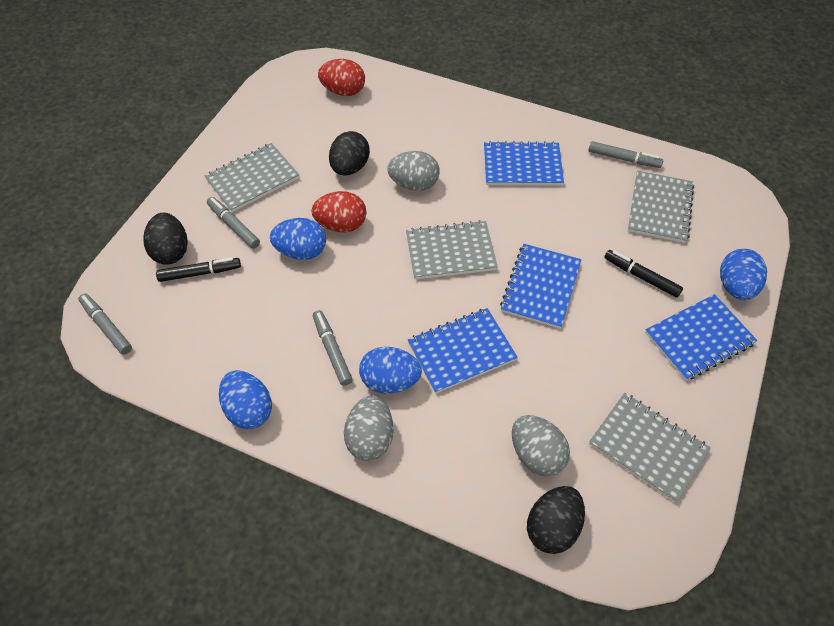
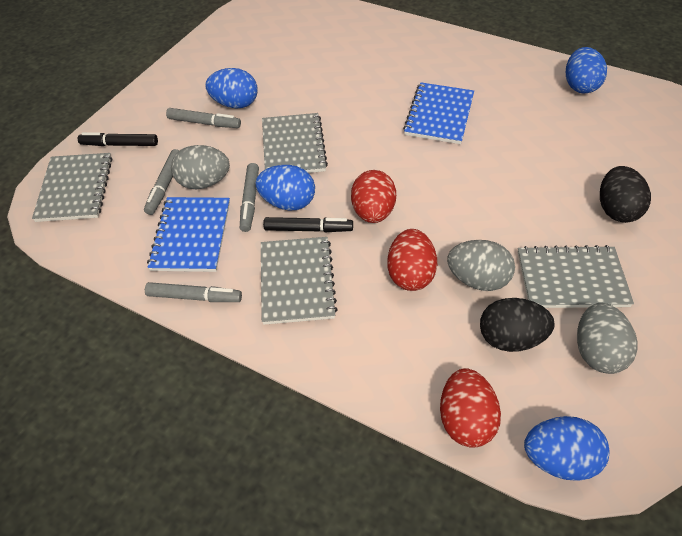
black egg: 3 -> 2
blue notebook: 4 -> 2
red egg: 2 -> 3

